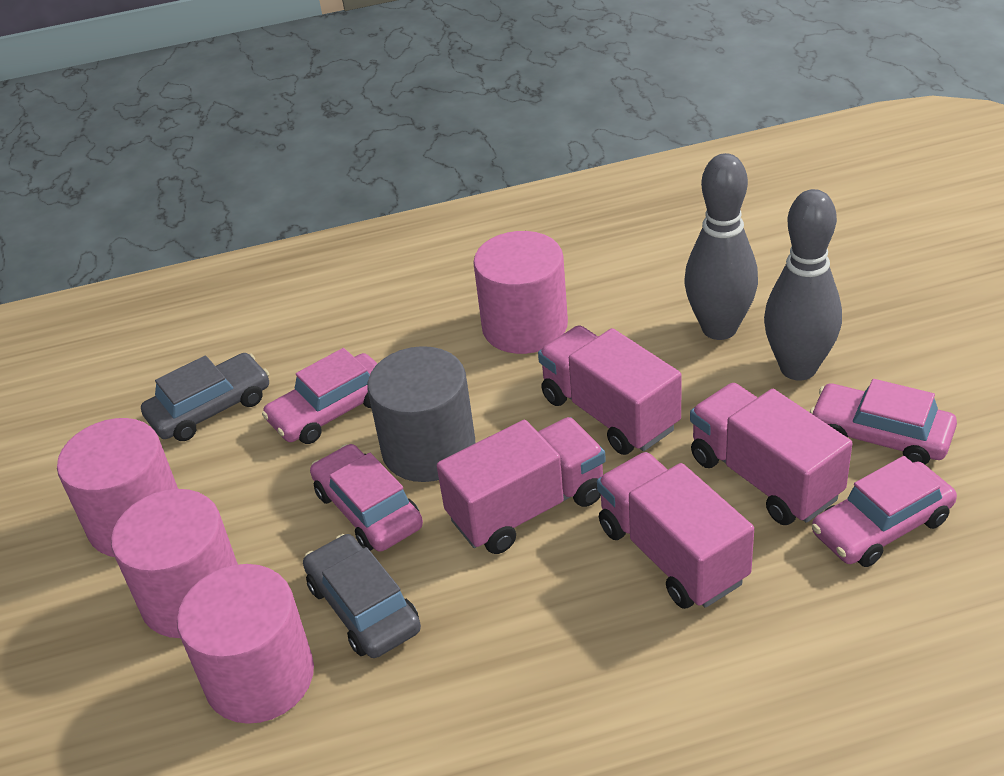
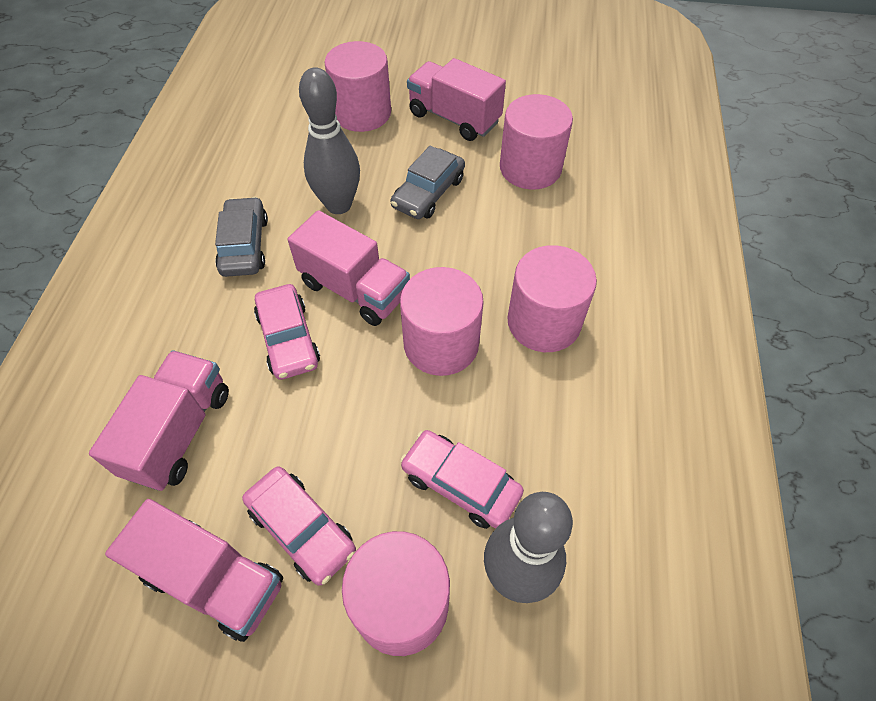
grey cylinder: 1 -> 0
pink car: 4 -> 3
pink cylinder: 4 -> 5

